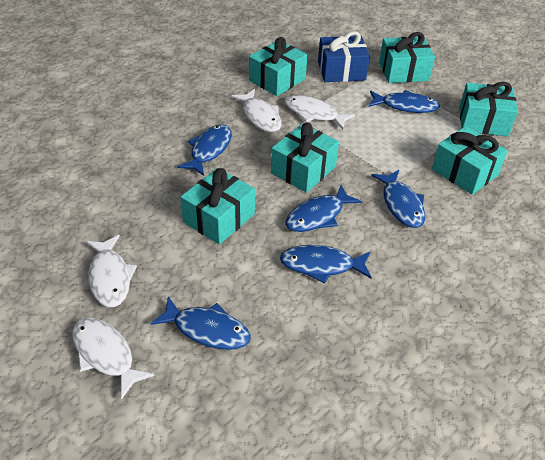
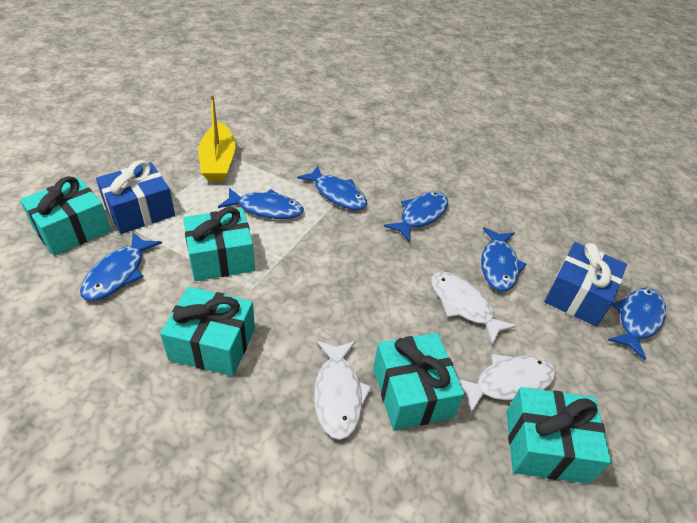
blue gift: 1 -> 2
turquoise gift: 6 -> 5
white fish: 4 -> 3
yellow boat: 0 -> 1

